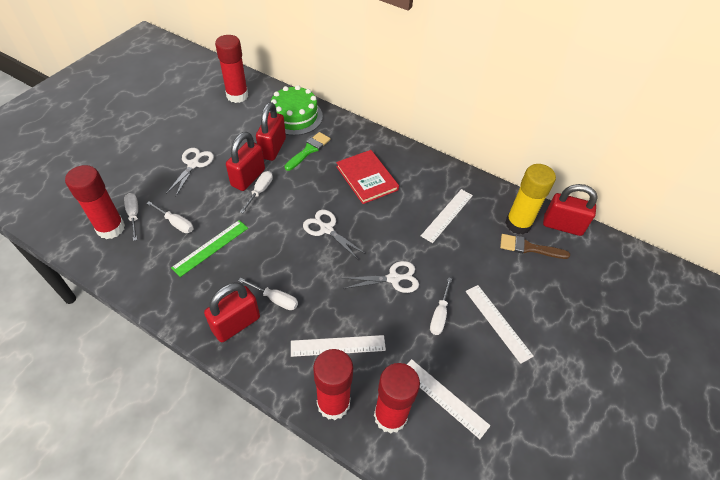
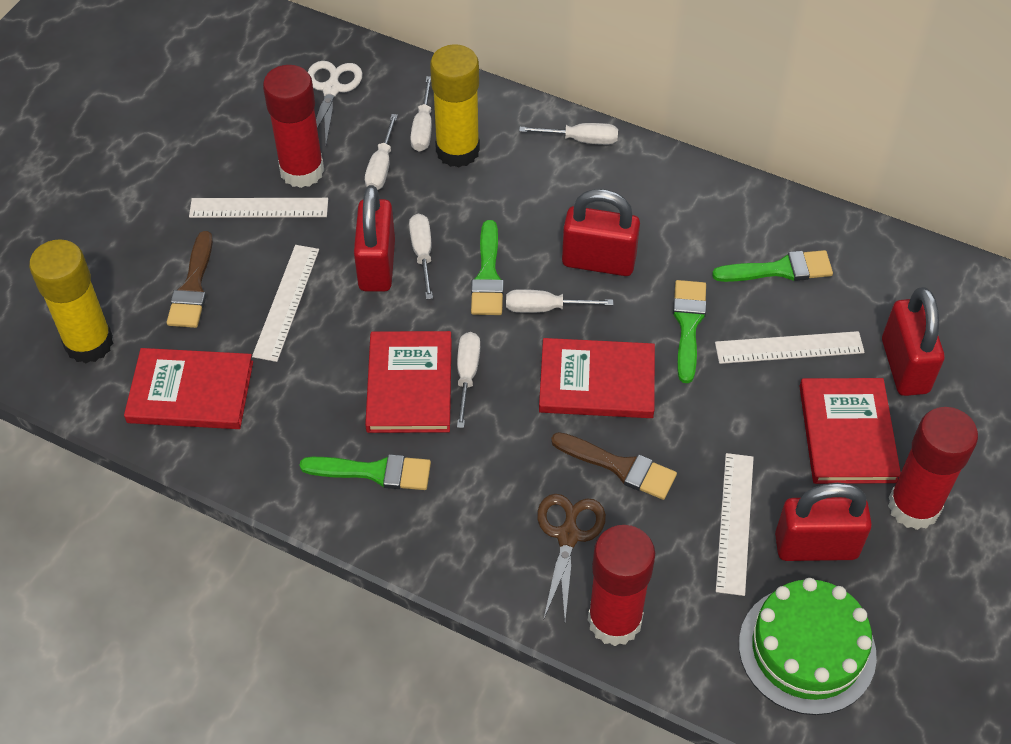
brown brush: 1 -> 2
brown scissors: 0 -> 1
green brush: 1 -> 4
green ruler: 1 -> 0
red book: 1 -> 4
red glue stick: 4 -> 3
white scissors: 3 -> 1
white screwdriver: 5 -> 6
yellow glue stick: 1 -> 2

